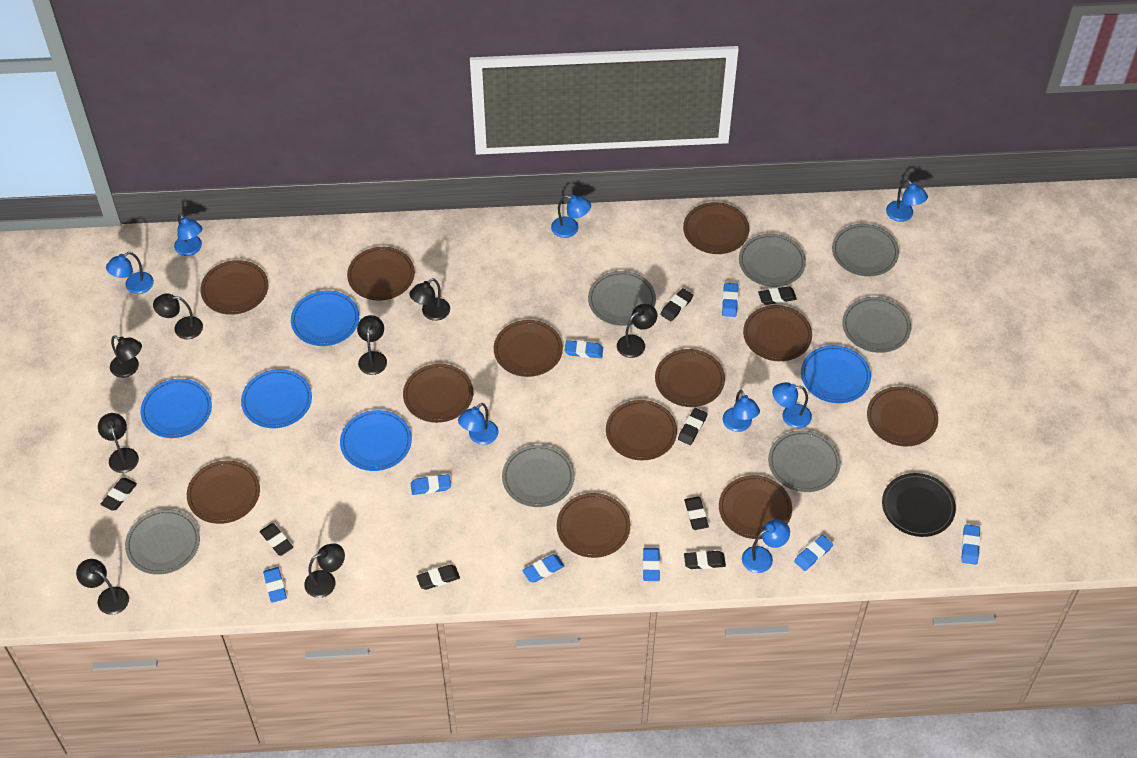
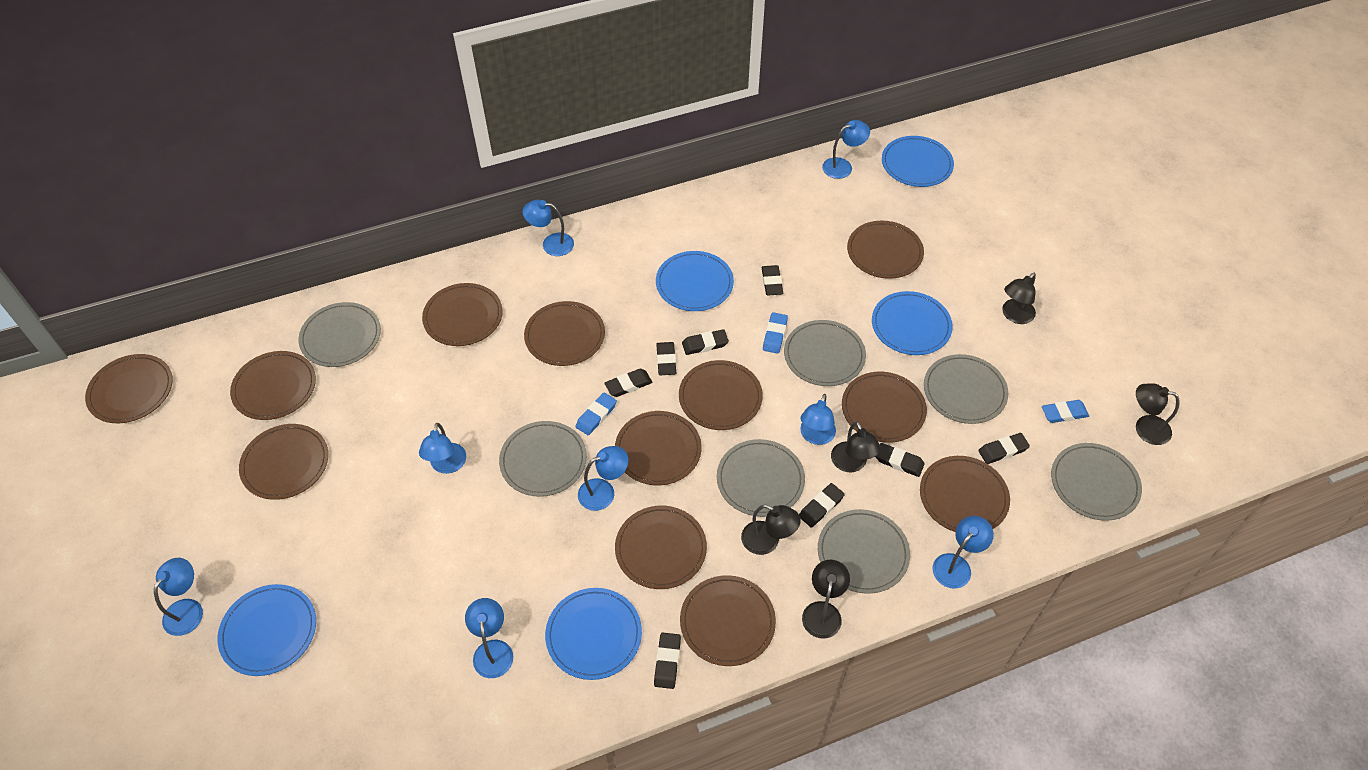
black lamp: 8 -> 5
black plate: 1 -> 0
blue eraser: 8 -> 3

